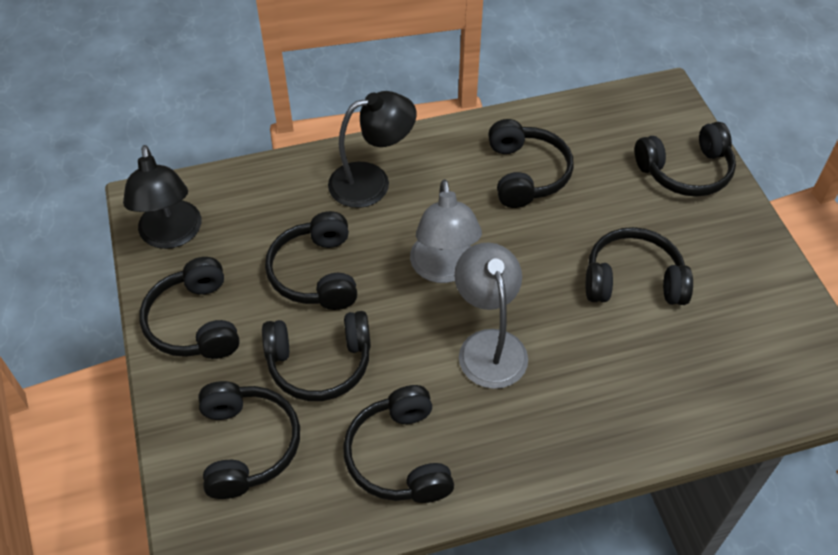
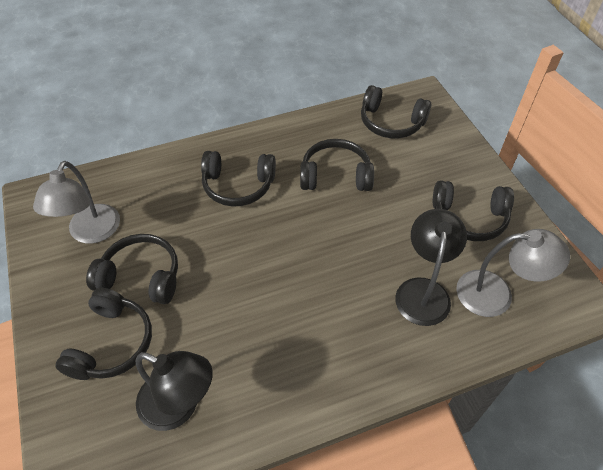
black headphones: 8 -> 6

